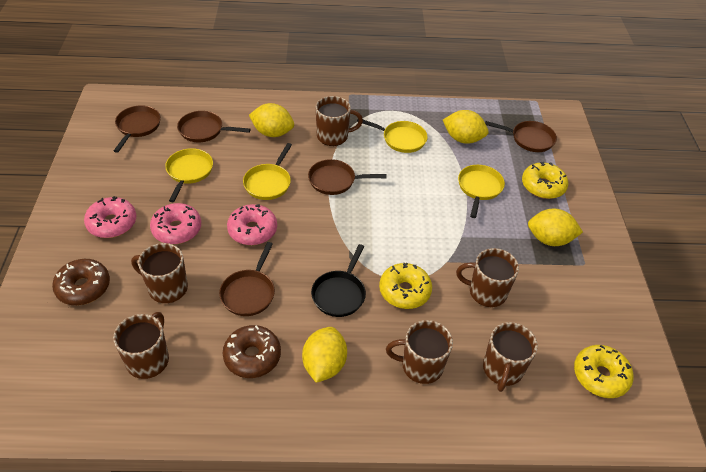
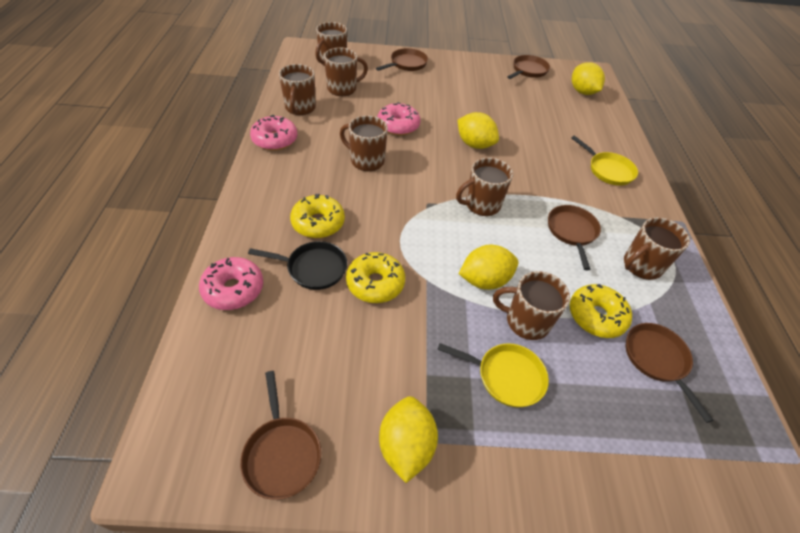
brown donut: 2 -> 0
brown mug: 6 -> 7
yellow pan: 4 -> 2

